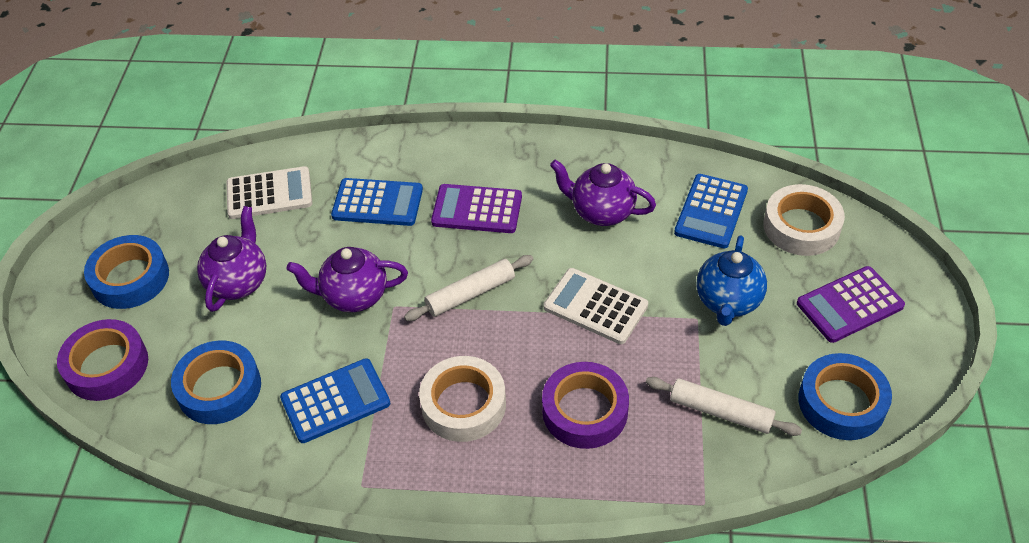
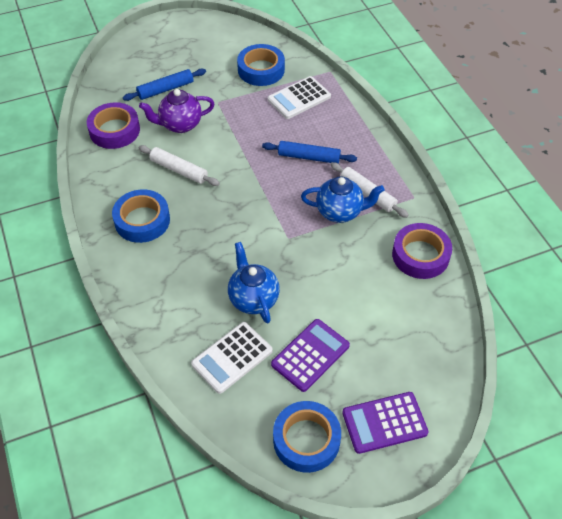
blue calculator: 3 -> 0
blue rolling pin: 0 -> 2
blue teapot: 1 -> 2
purple teapot: 3 -> 1
white tape: 2 -> 0

